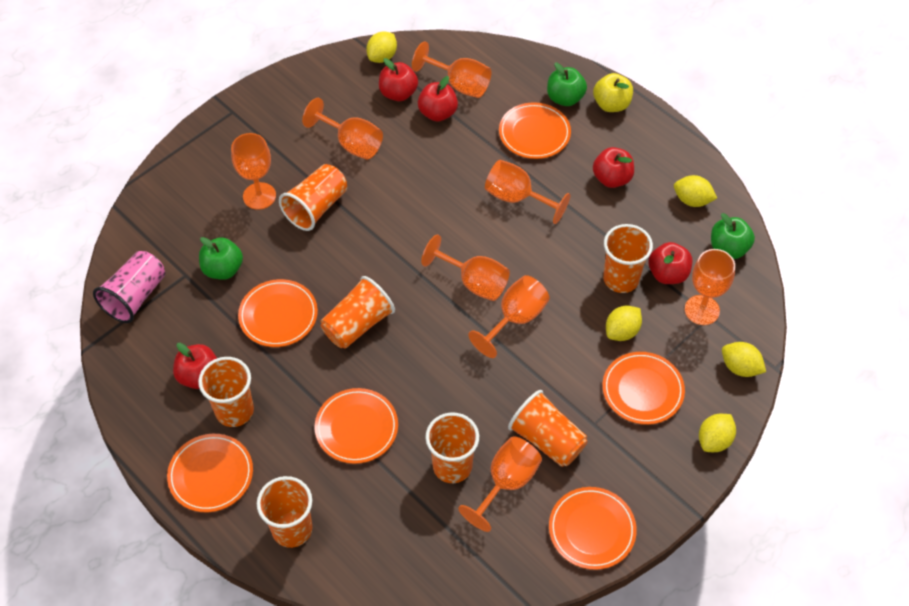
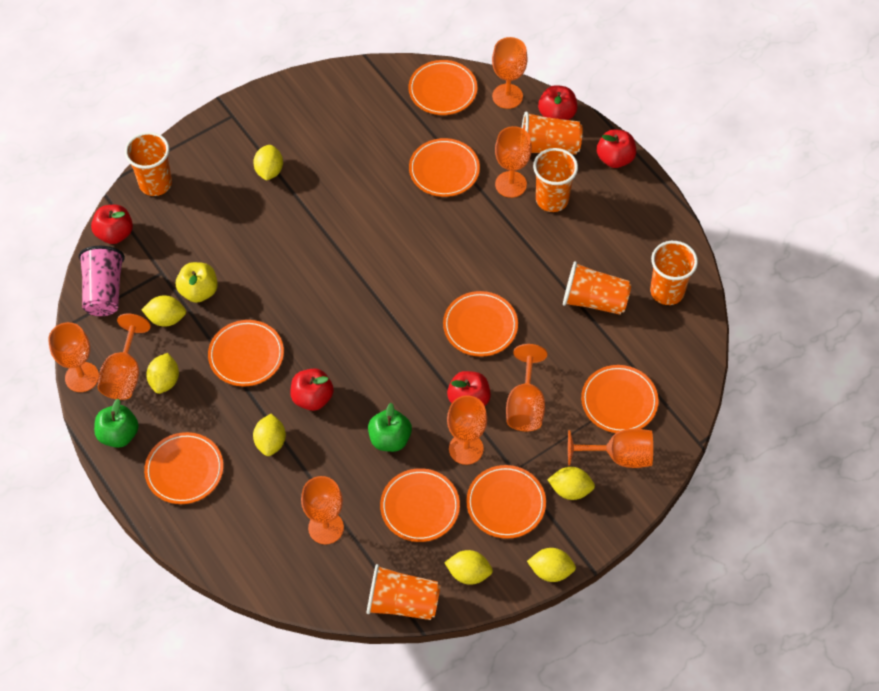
green apple: 3 -> 2
orange cup: 7 -> 6
orange plate: 6 -> 8
yellow lemon: 5 -> 7

